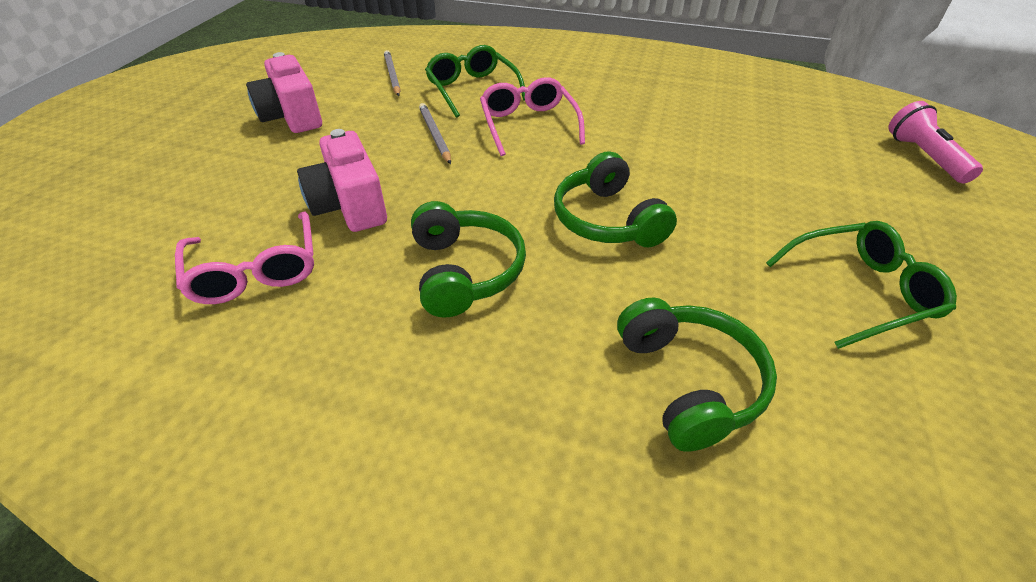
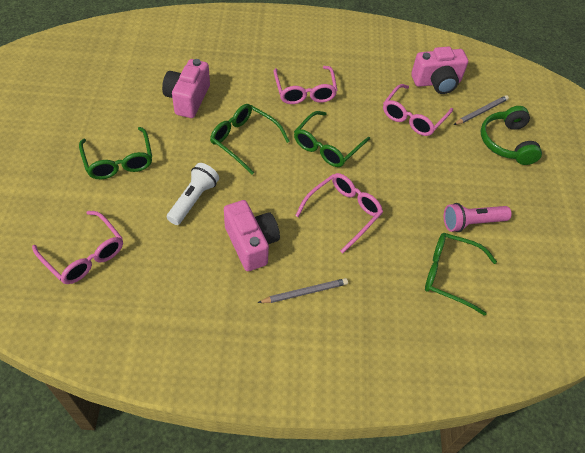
green glasses: 2 -> 4
green headphones: 3 -> 1
pink camera: 2 -> 3
pink glasses: 2 -> 4
white flashlight: 0 -> 1

